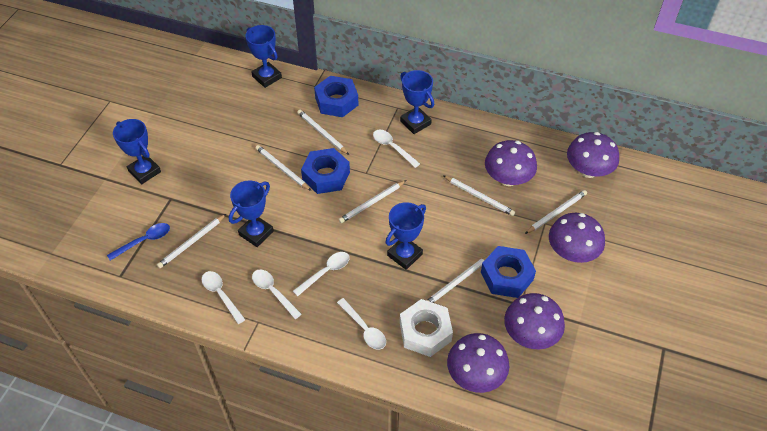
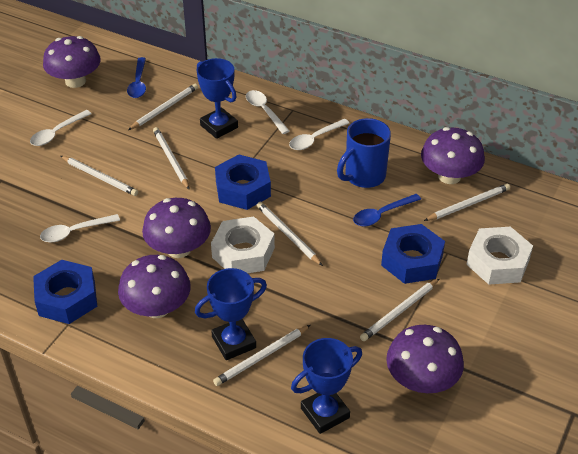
blue mug: 0 -> 1
blue spoon: 1 -> 2
blue trophy: 5 -> 3
white nut: 1 -> 2
white spoon: 5 -> 4

